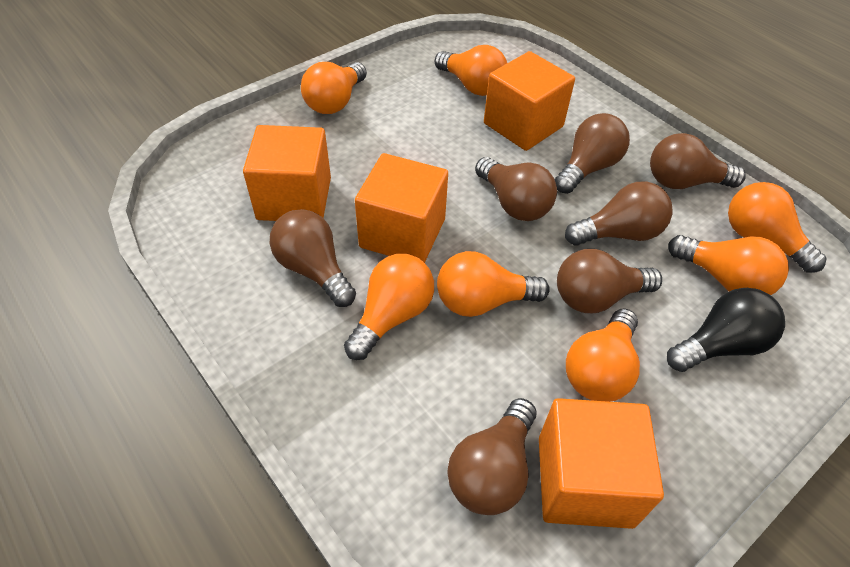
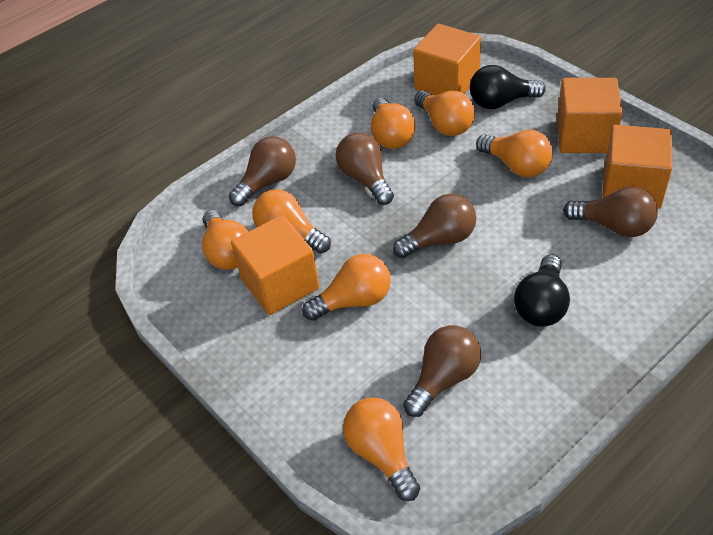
black light bulb: 1 -> 2
brown light bulb: 7 -> 5

